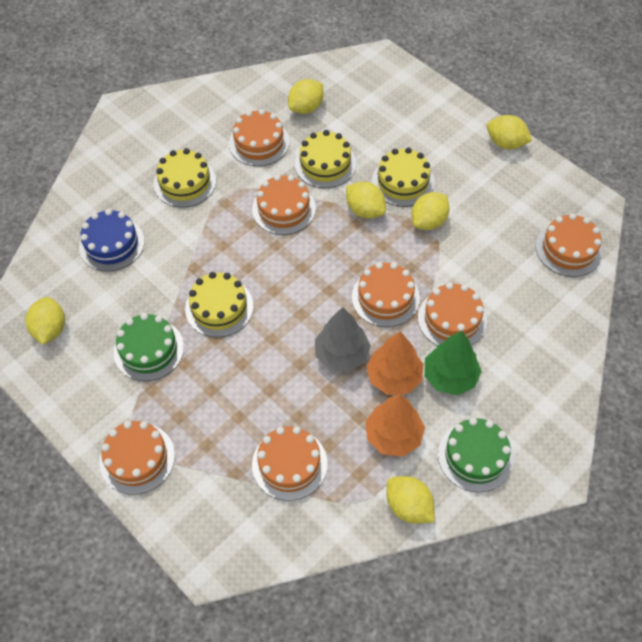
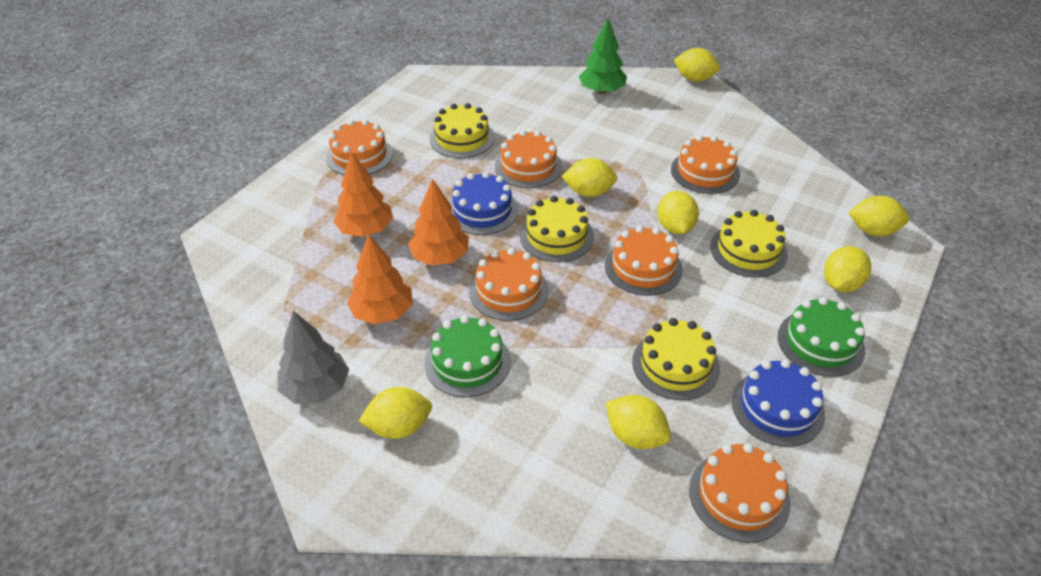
blue cake: 1 -> 2
orange cake: 7 -> 6
orange tree: 2 -> 3
yellow lemon: 6 -> 7

